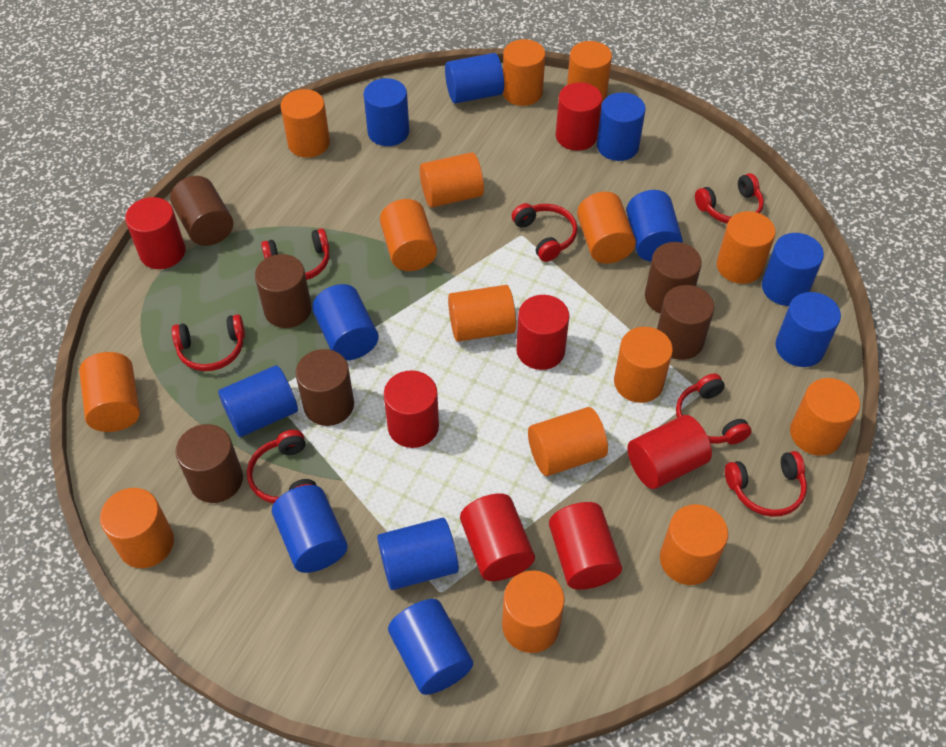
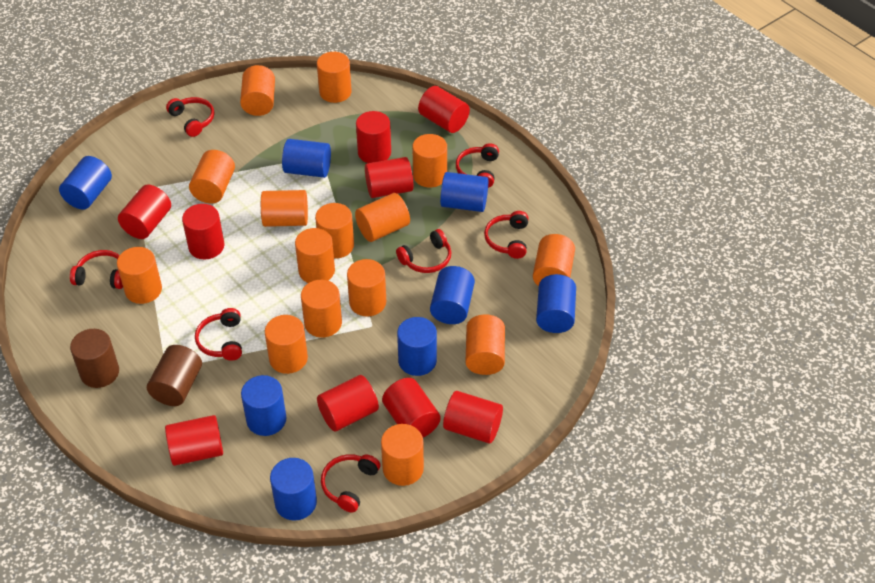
blue cylinder: 11 -> 8
brown cylinder: 6 -> 2
red cylinder: 7 -> 9

